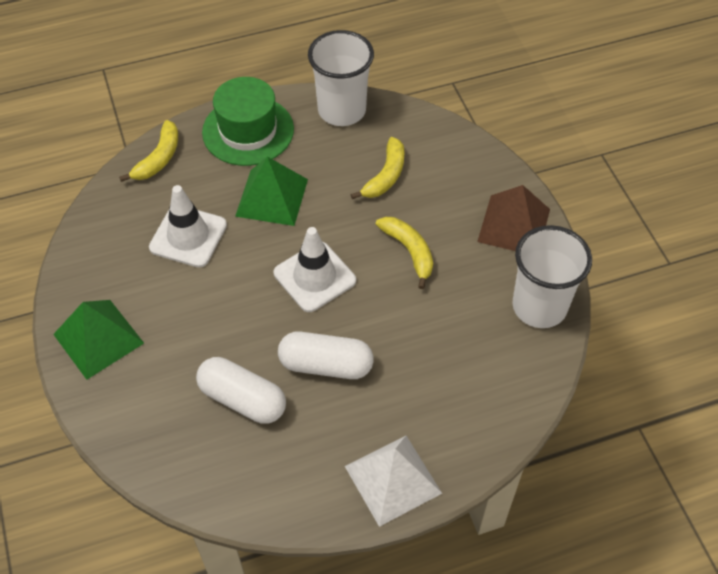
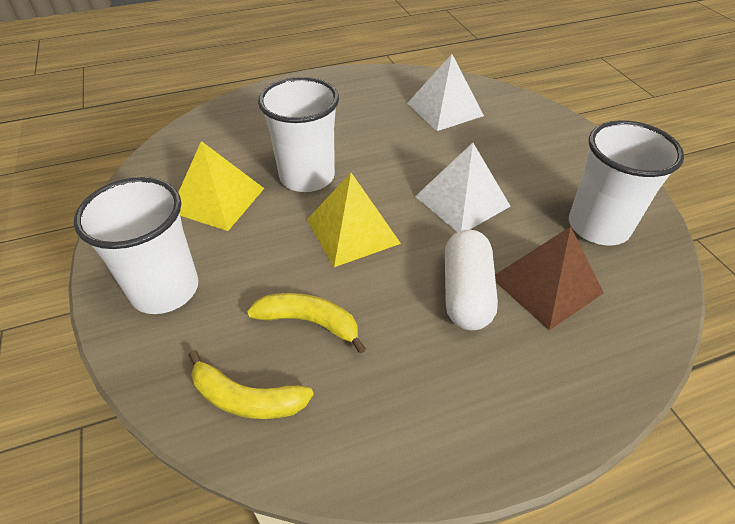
green hat: 1 -> 0
green pyramid: 2 -> 0
white capsule: 2 -> 1
white cup: 2 -> 3
white pyramid: 1 -> 2
white traffic cone: 2 -> 0
yellow banana: 3 -> 2
yellow pyramid: 0 -> 2

